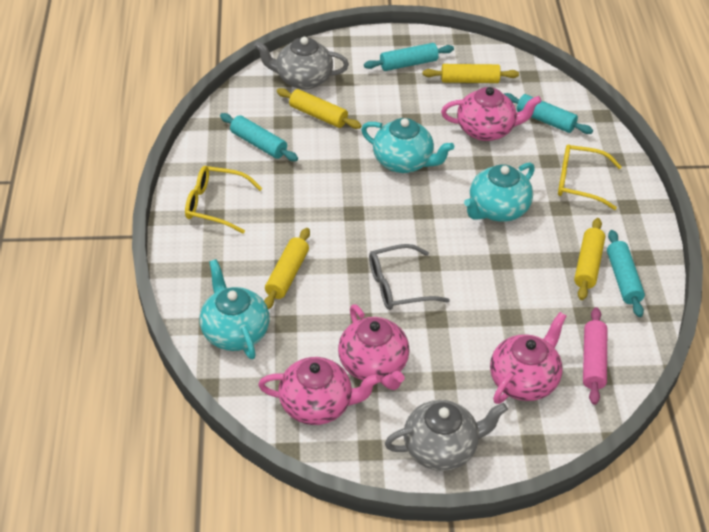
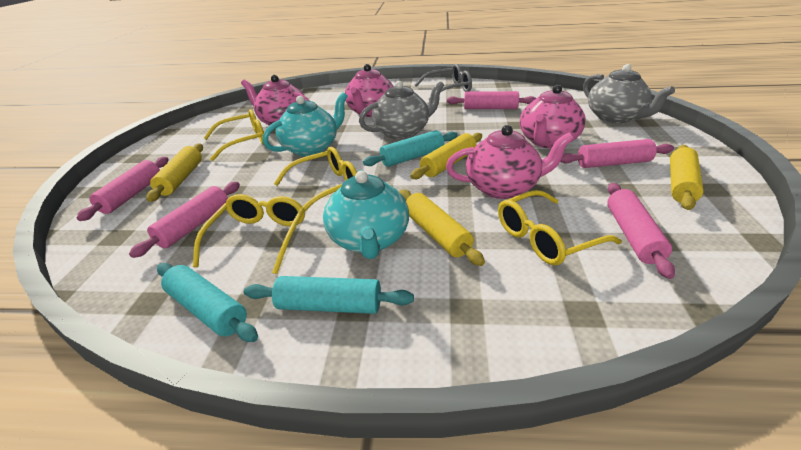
pink rolling pin: 1 -> 5
turquoise rolling pin: 4 -> 3
turquoise teapot: 3 -> 2
yellow glasses: 2 -> 4

